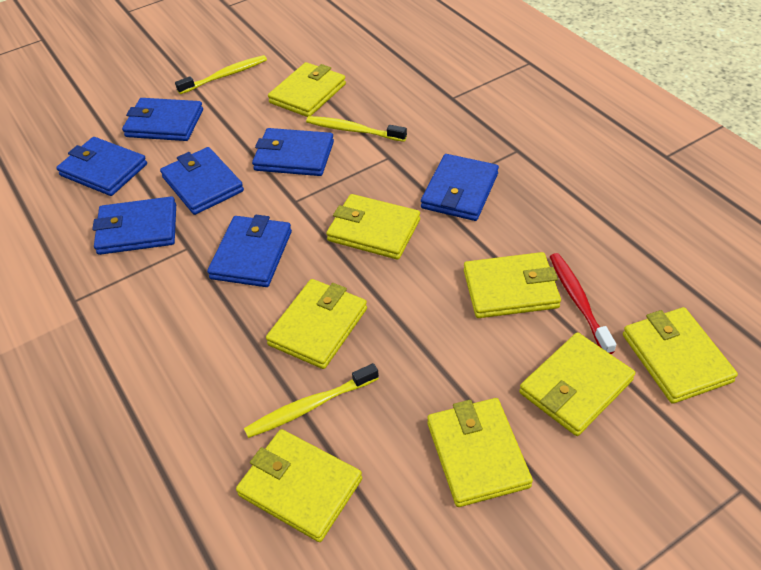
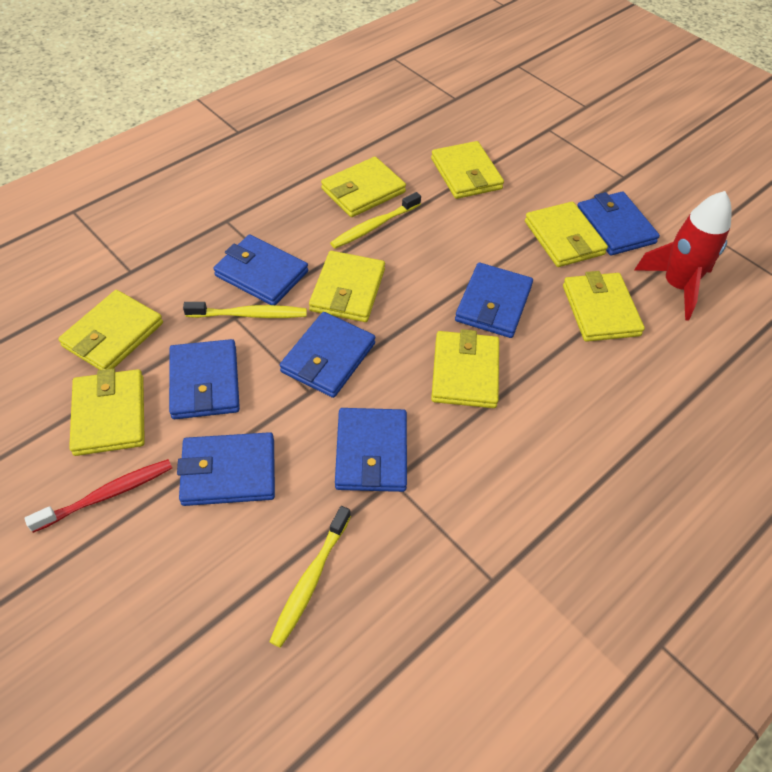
red rocket: 0 -> 1

